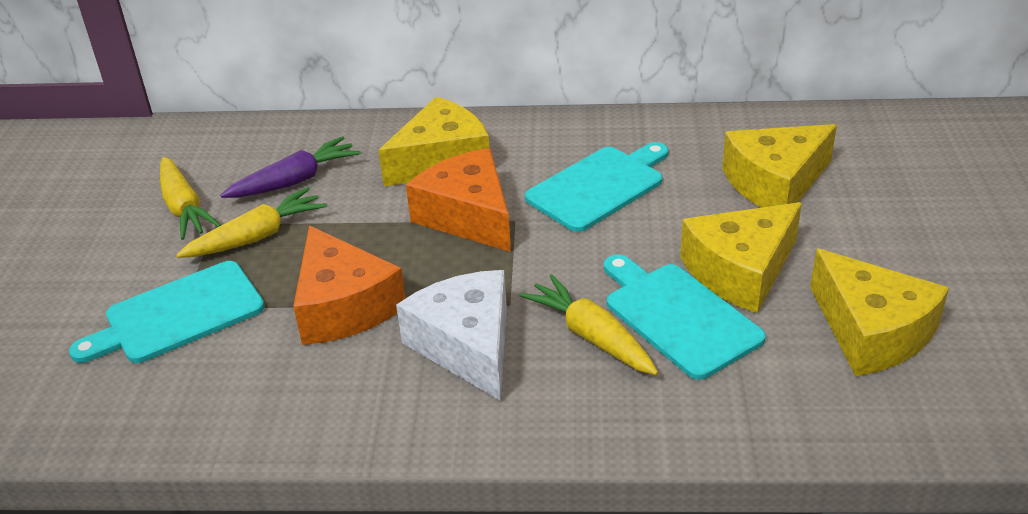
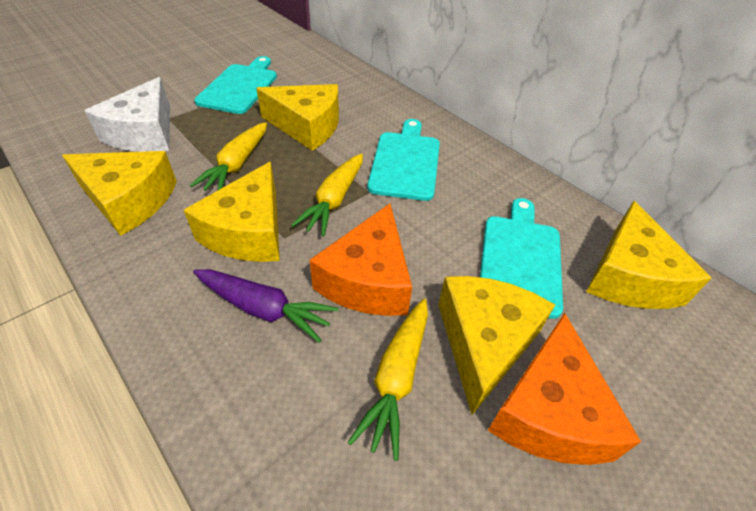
yellow cheese: 4 -> 5

